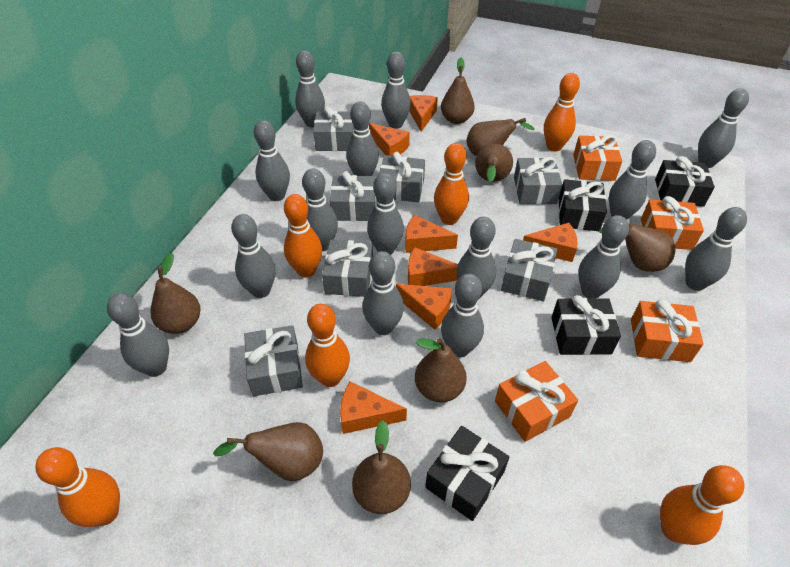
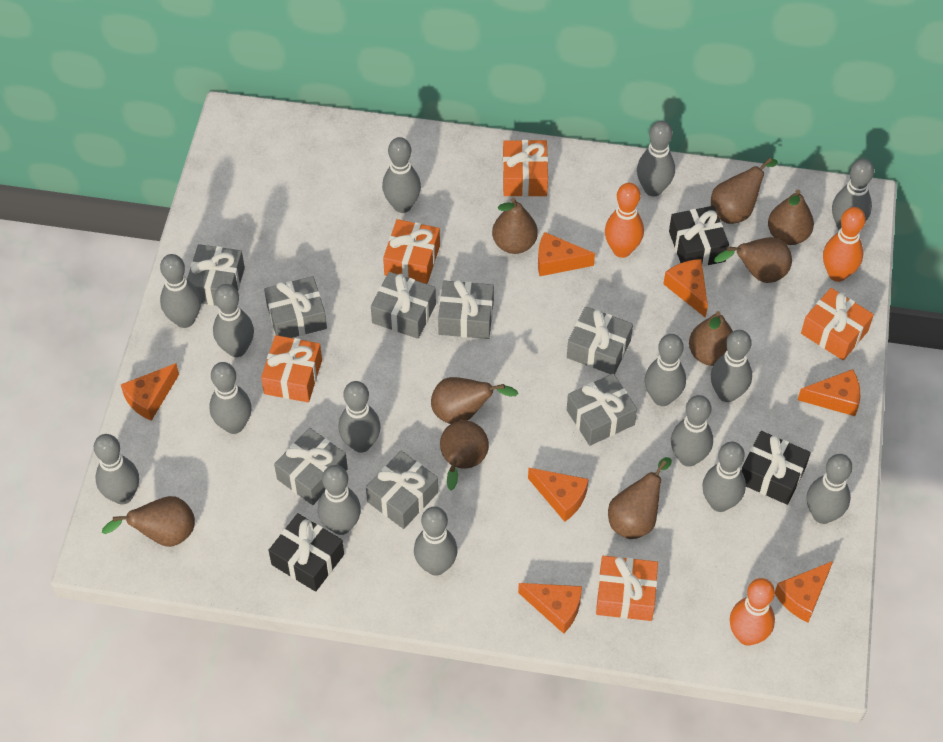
black gift: 4 -> 3
brown pear: 8 -> 9
grey gift: 7 -> 8
orange bowling pin: 6 -> 3
orange gift: 4 -> 5

